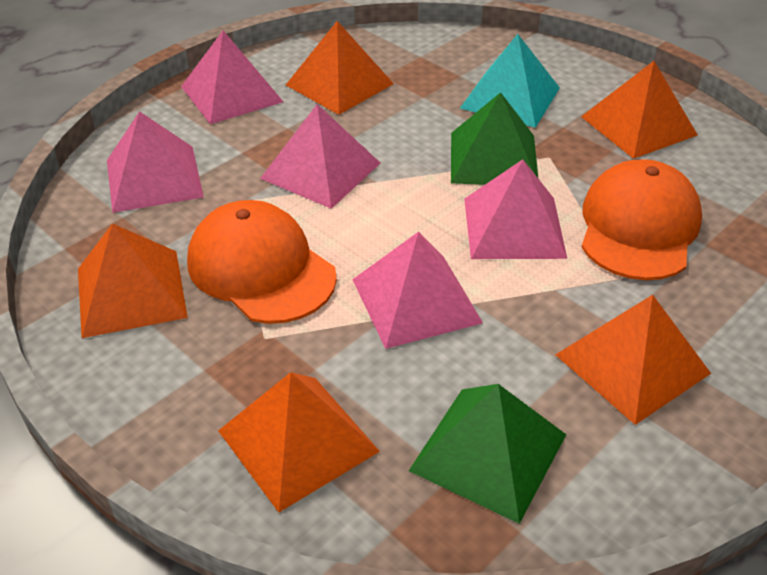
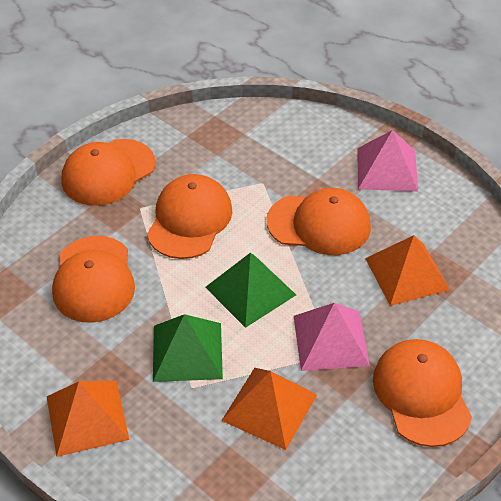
orange cap: 2 -> 5
orange pyramid: 5 -> 3
pink pyramid: 5 -> 2
turquoise pyramid: 1 -> 0

